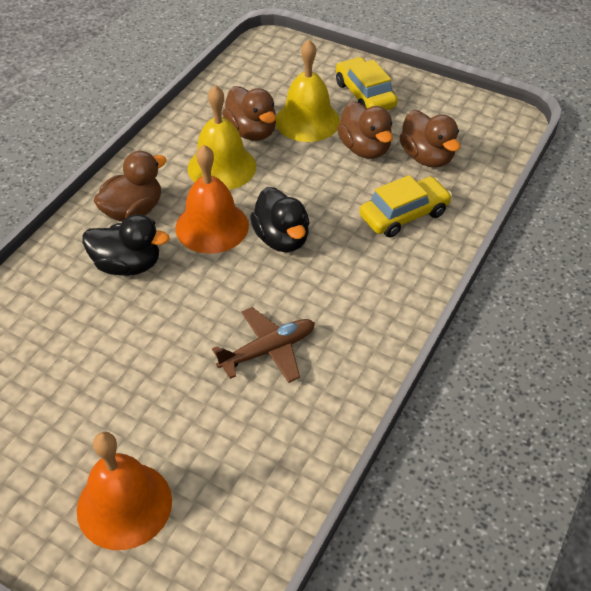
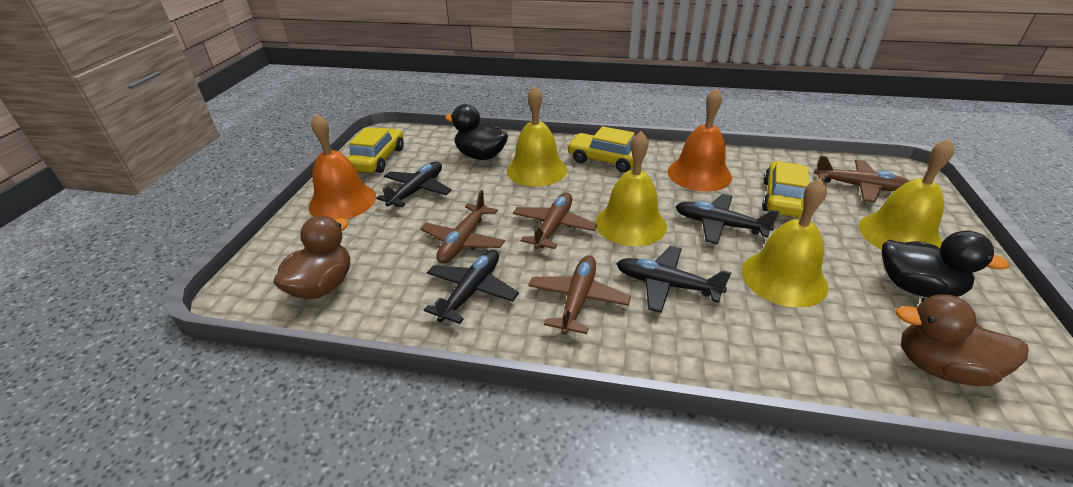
black plane: 0 -> 4
brown duck: 4 -> 2
brown plane: 1 -> 4
yellow bell: 2 -> 4
yellow car: 2 -> 3

